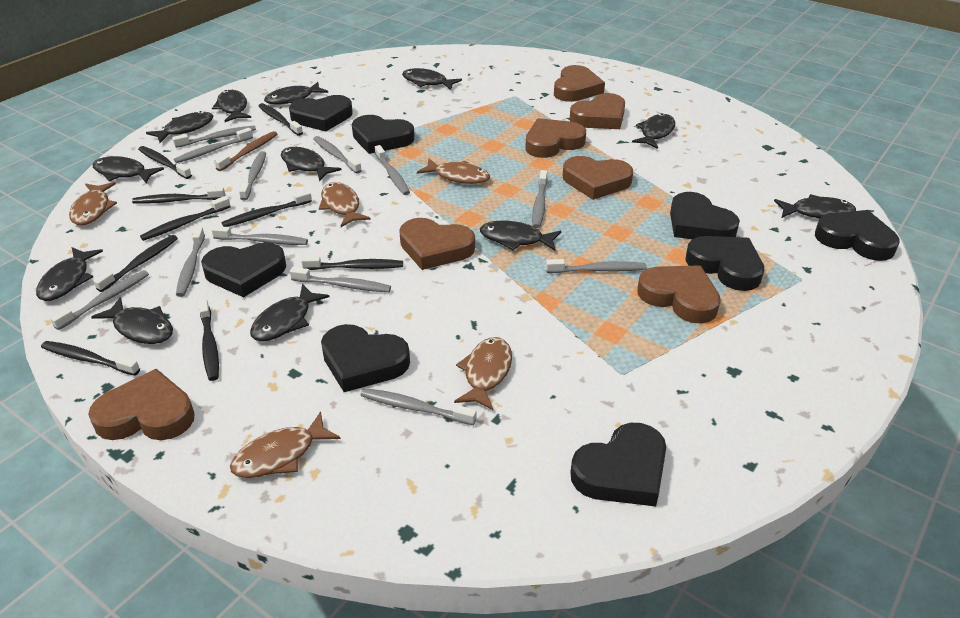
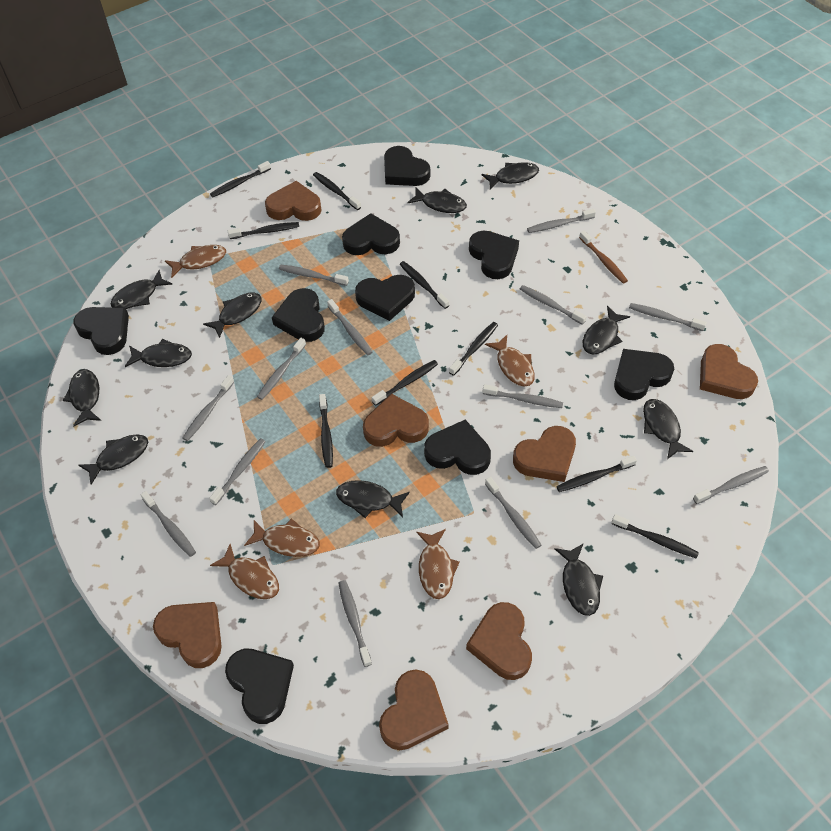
black fish: 12 -> 11
black heart: 8 -> 9
grey toothbrush: 12 -> 13

